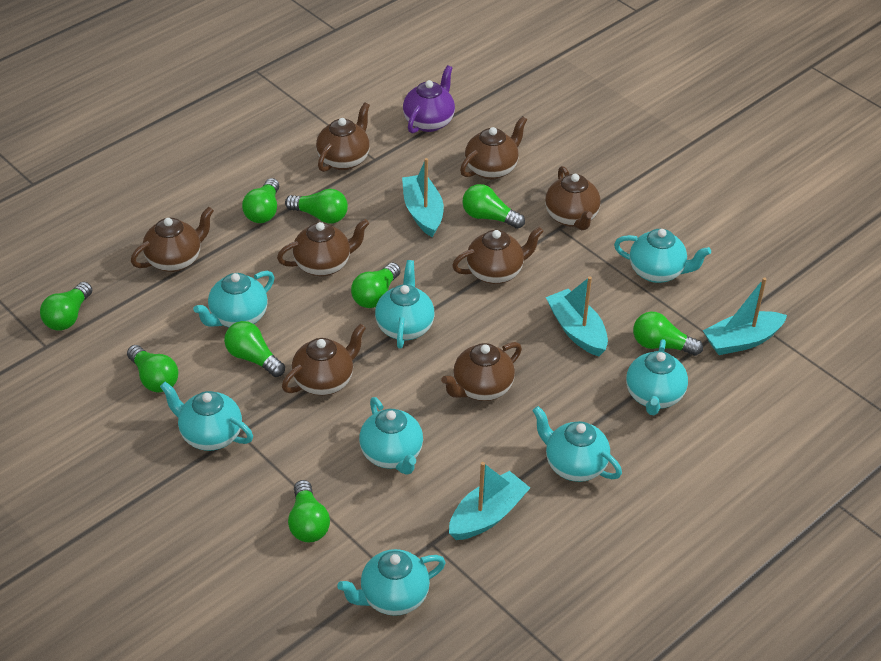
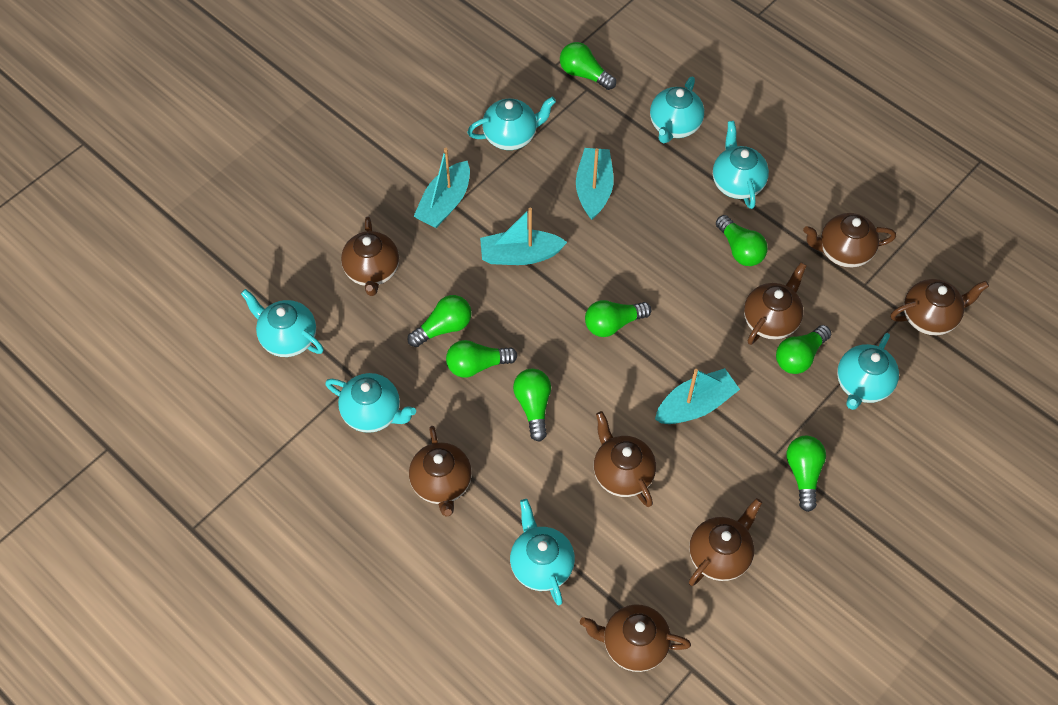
green light bulb: 9 -> 8
purple teapot: 1 -> 0
turquoise teapot: 8 -> 7

